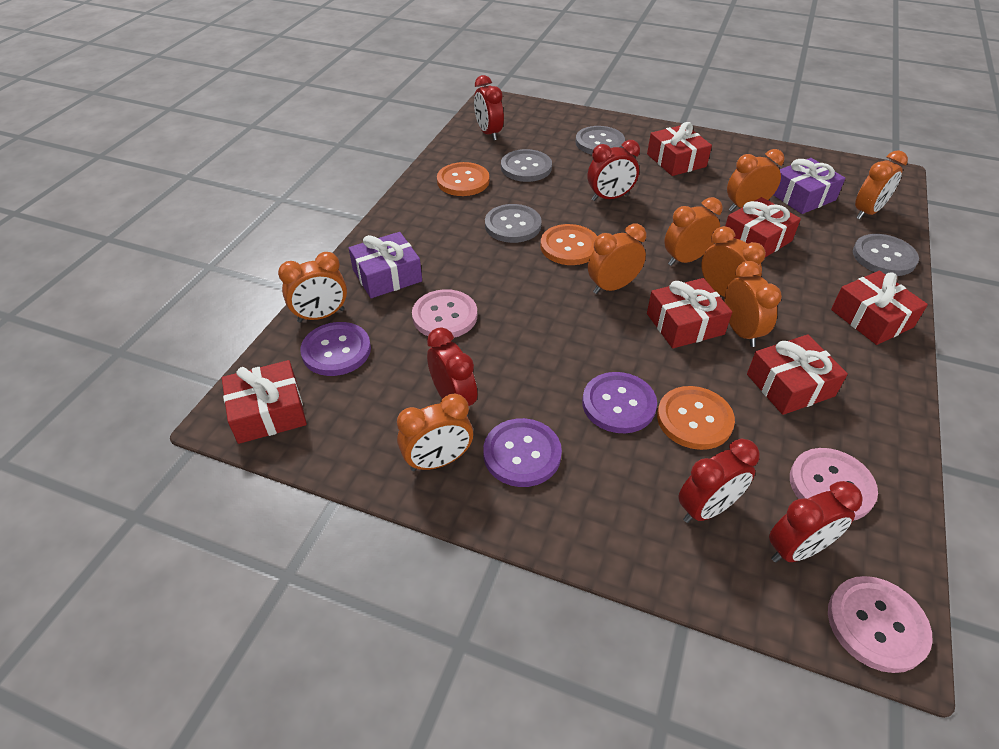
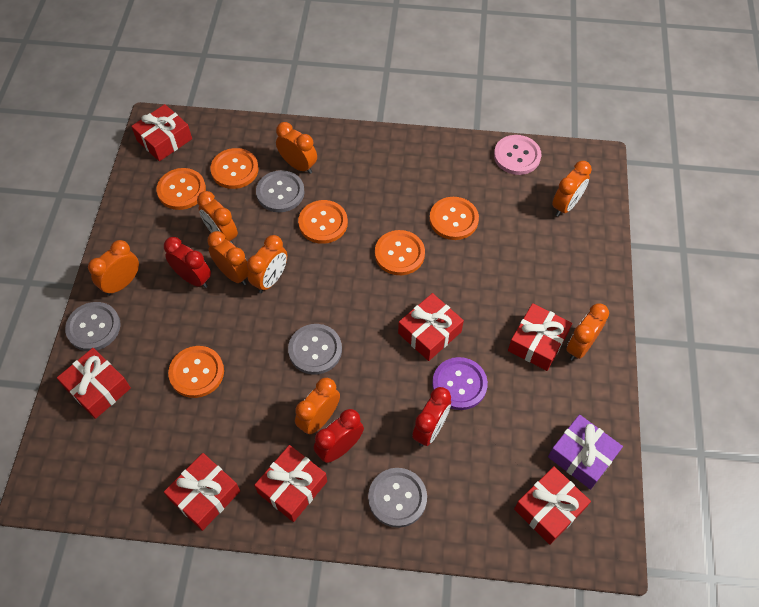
orange button: 3 -> 6
pink button: 3 -> 1
purple button: 3 -> 1
purple gift: 2 -> 1
red clock: 5 -> 3
red gift: 6 -> 7

